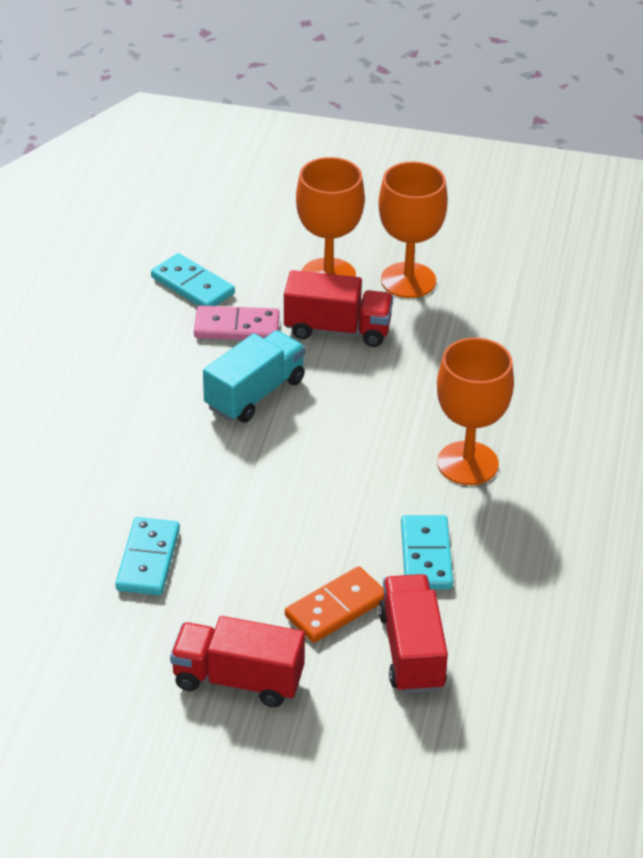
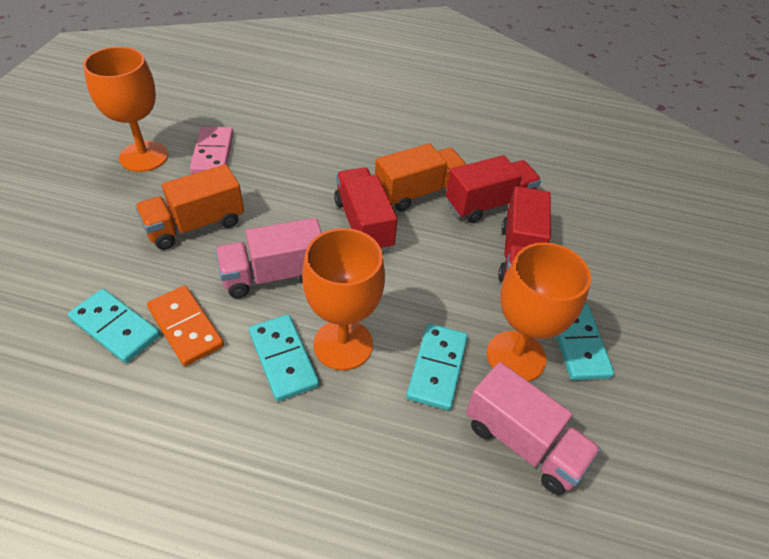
orange truck: 0 -> 2
pink truck: 0 -> 2
turquoise domino: 3 -> 4
turquoise truck: 1 -> 0

